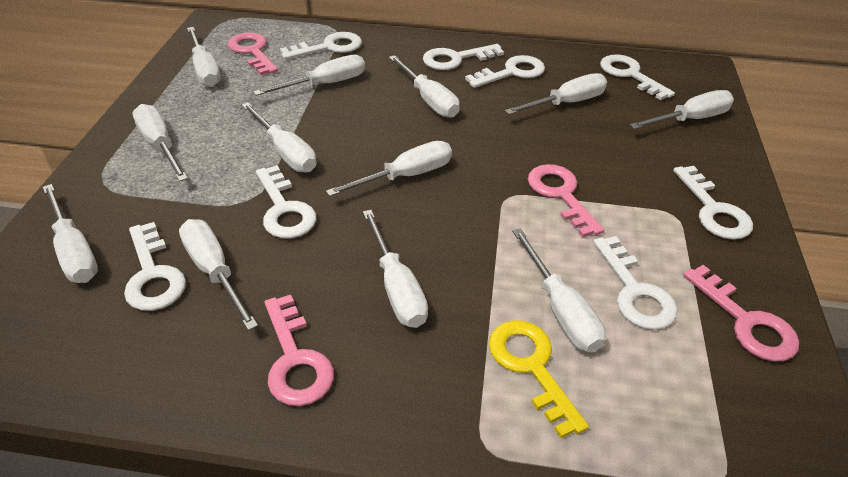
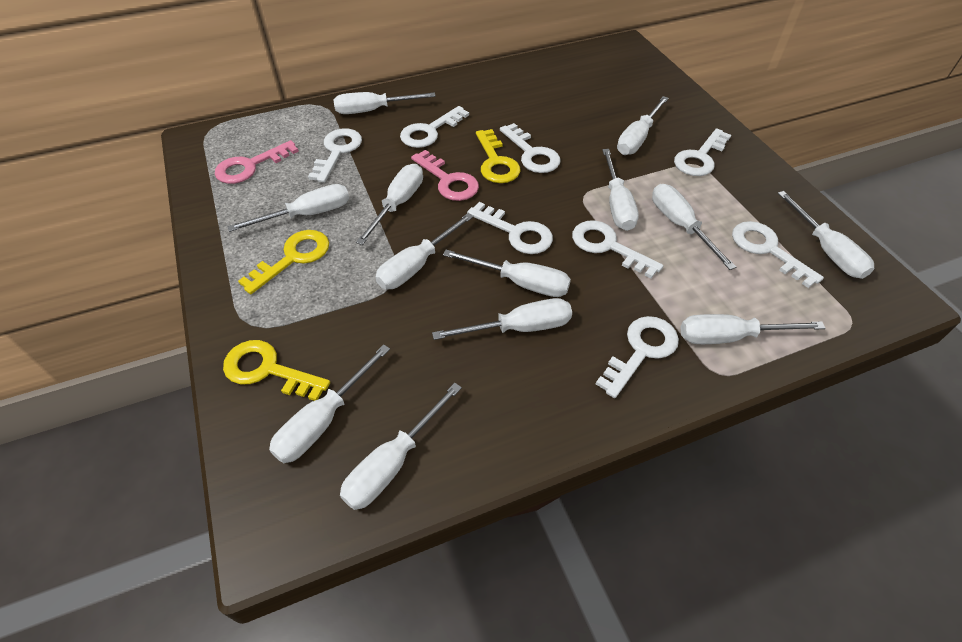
pink key: 4 -> 2
white screwdriver: 12 -> 13
yellow key: 1 -> 3

